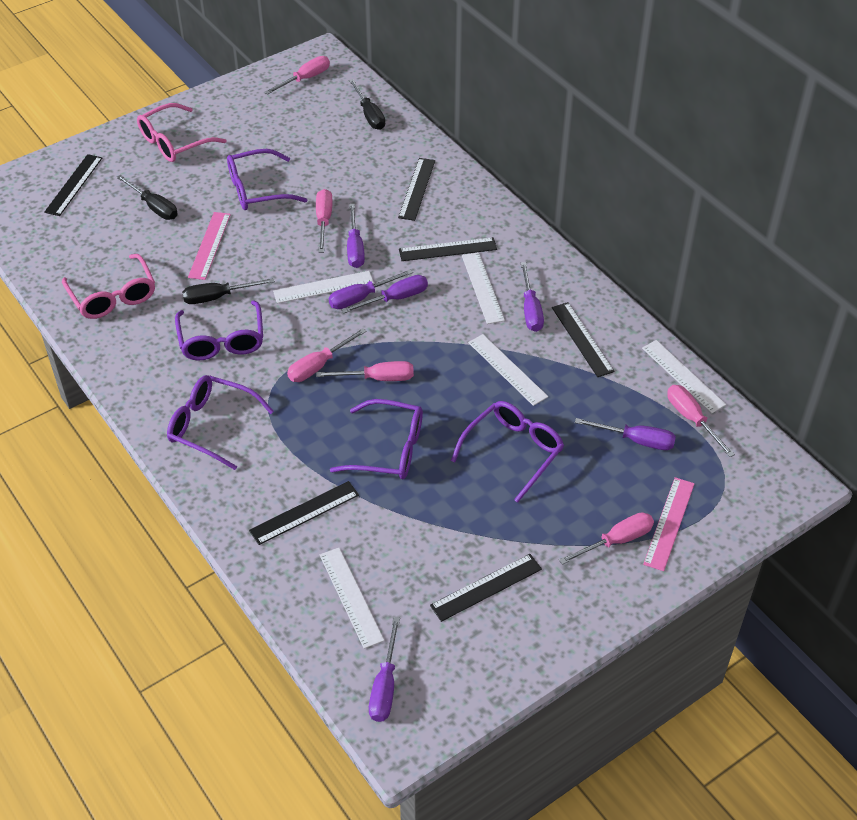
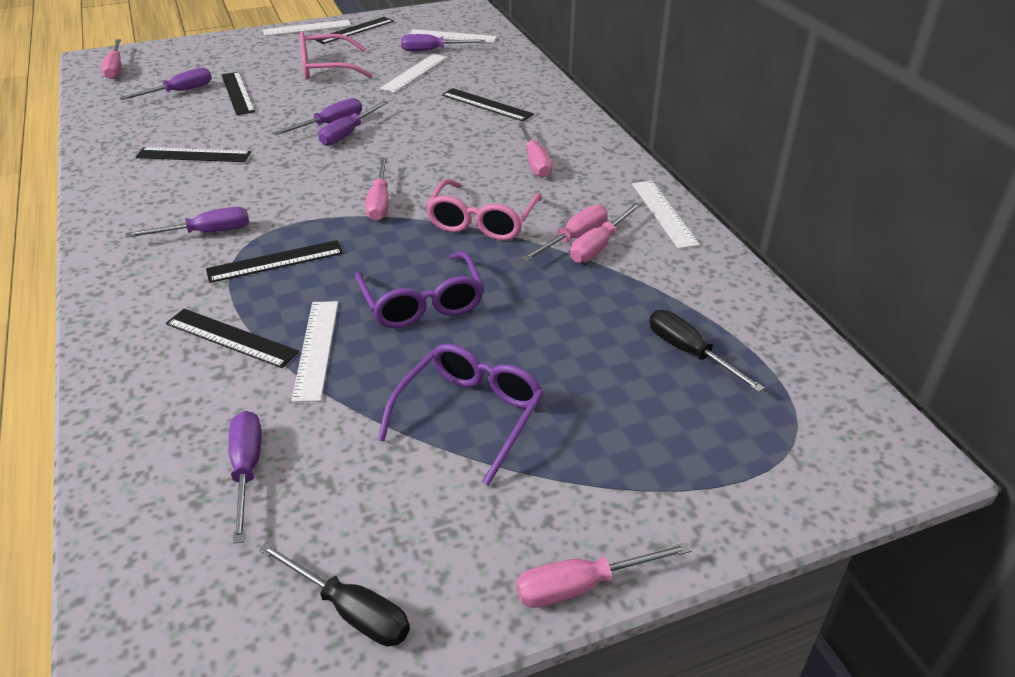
black screwdriver: 3 -> 2
pink ruler: 2 -> 0
purple glasses: 5 -> 2

